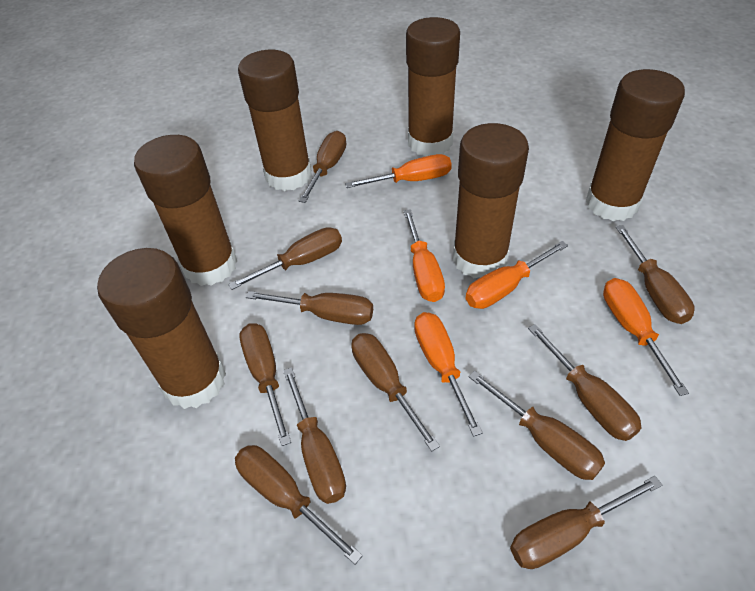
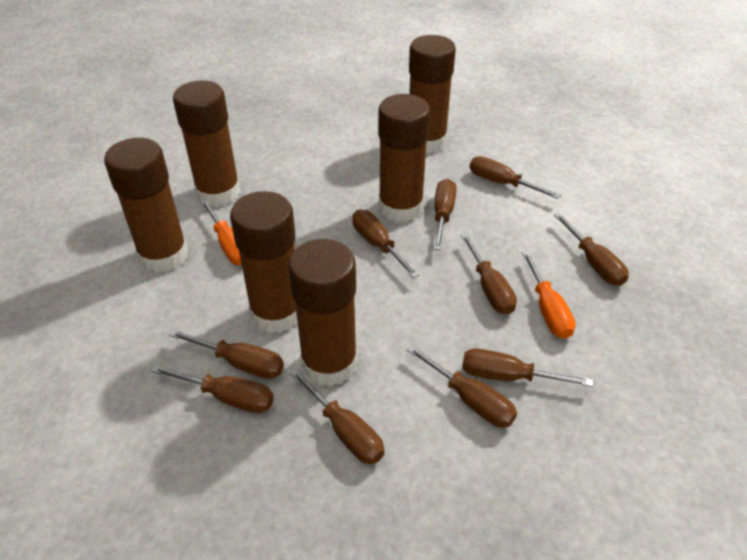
brown screwdriver: 11 -> 10
orange screwdriver: 5 -> 2

